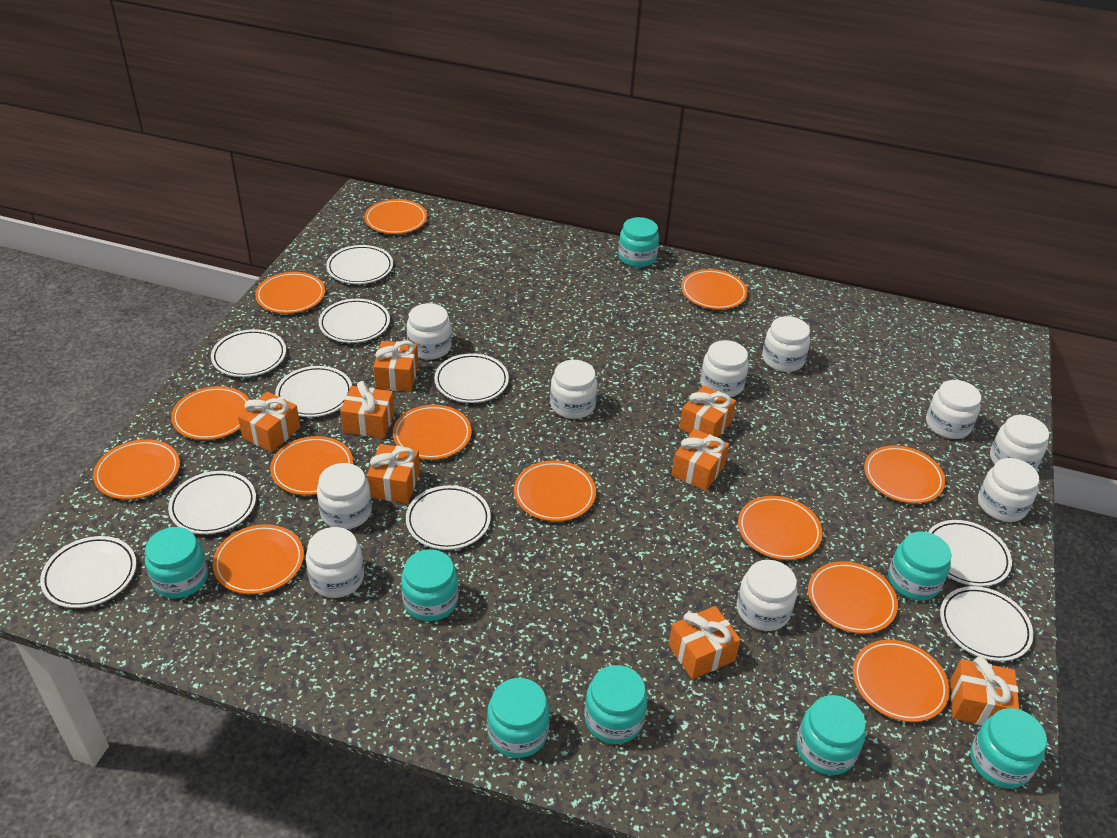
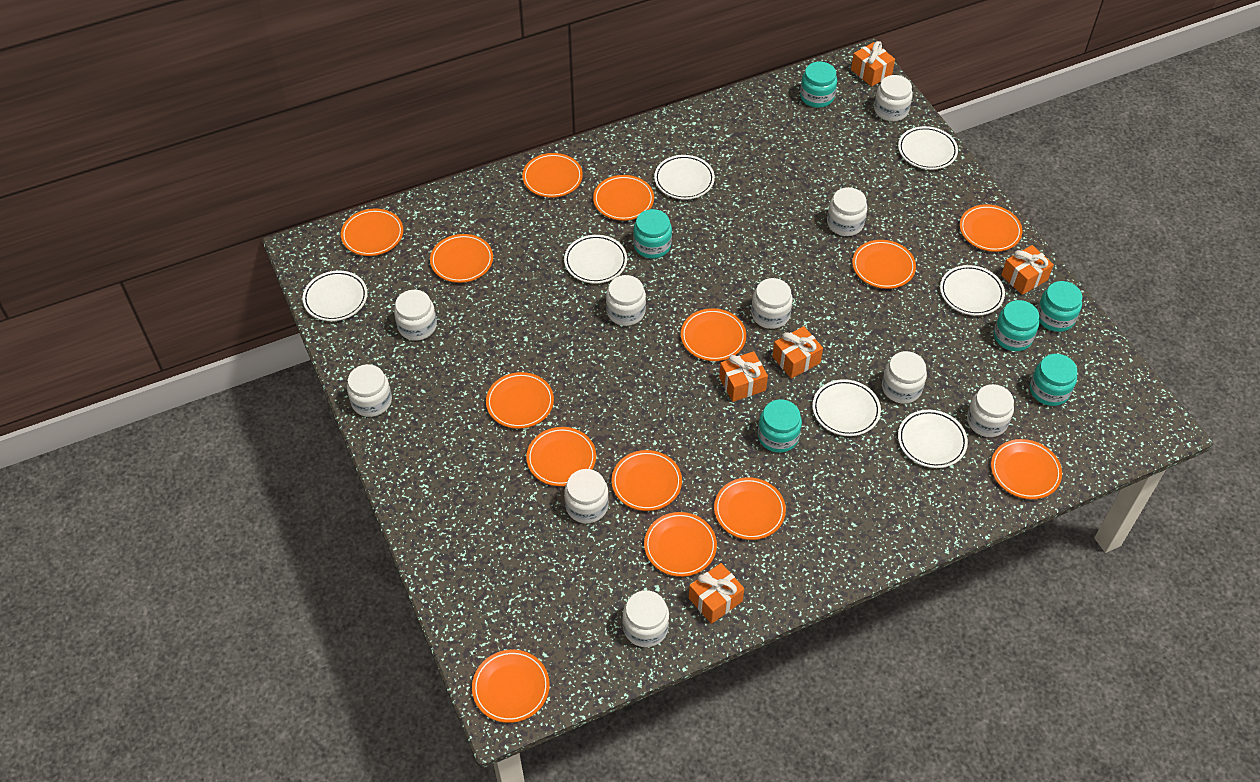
orange gift: 8 -> 5
orange plate: 13 -> 14
turquoise jar: 8 -> 6
white plate: 10 -> 7

